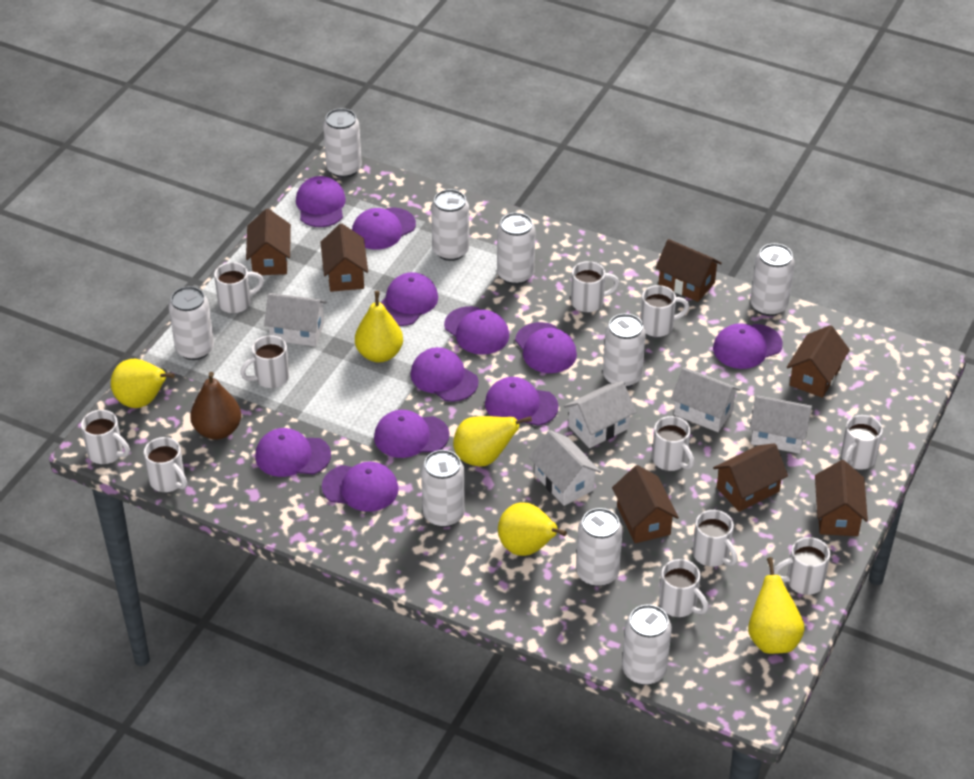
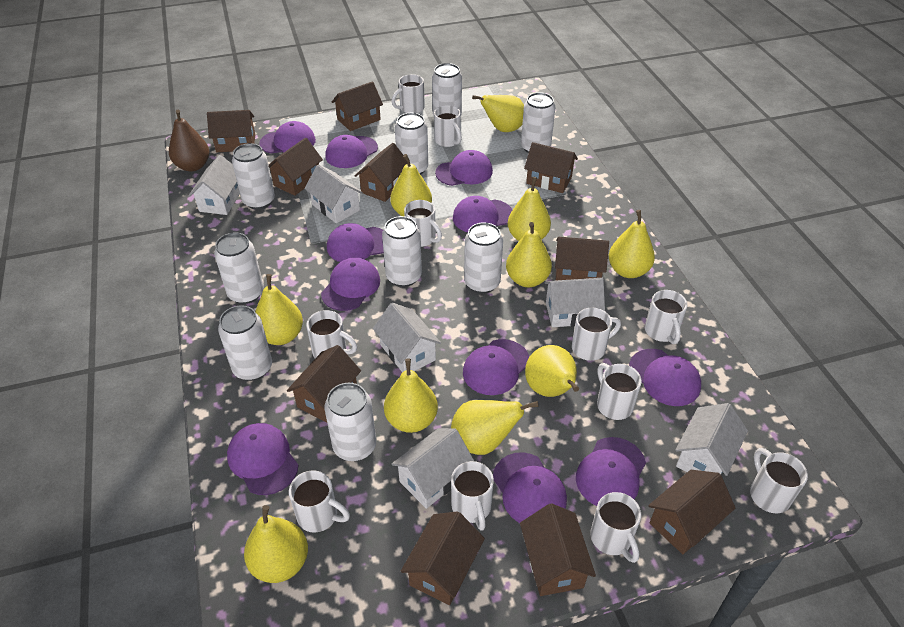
brown house: 7 -> 10
white house: 5 -> 6
yellow pear: 5 -> 10

